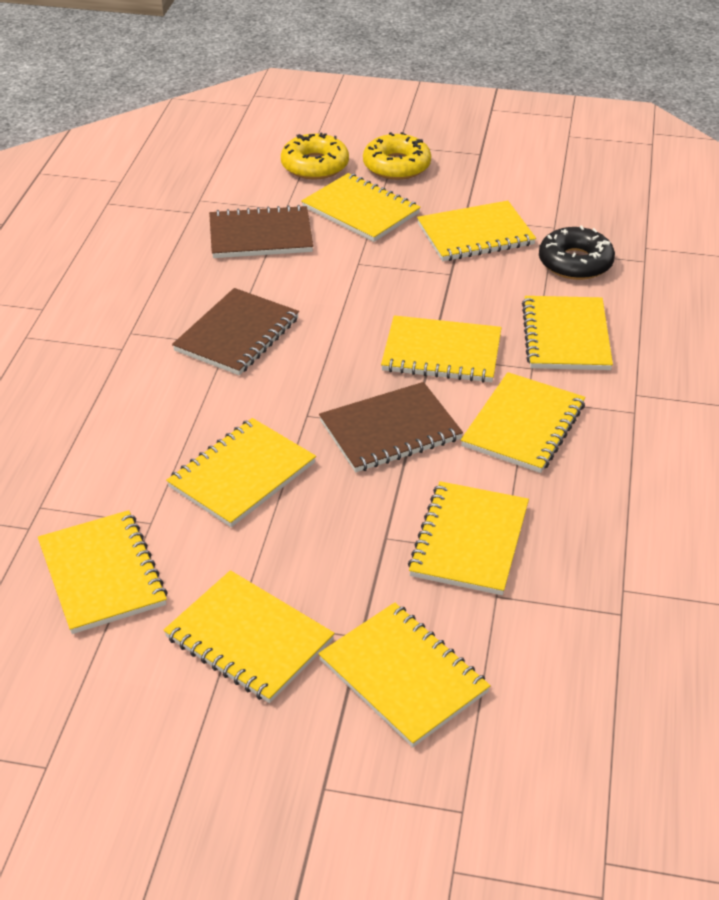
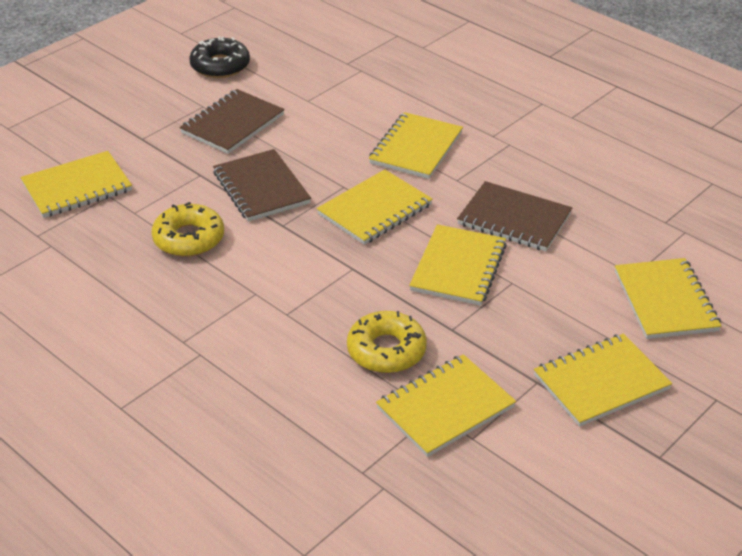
yellow notebook: 10 -> 7

